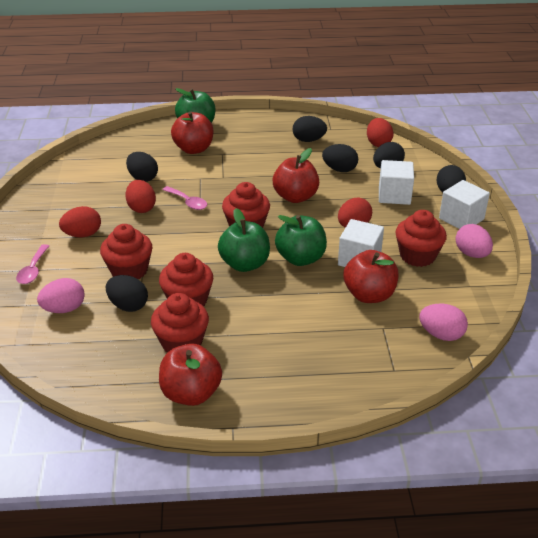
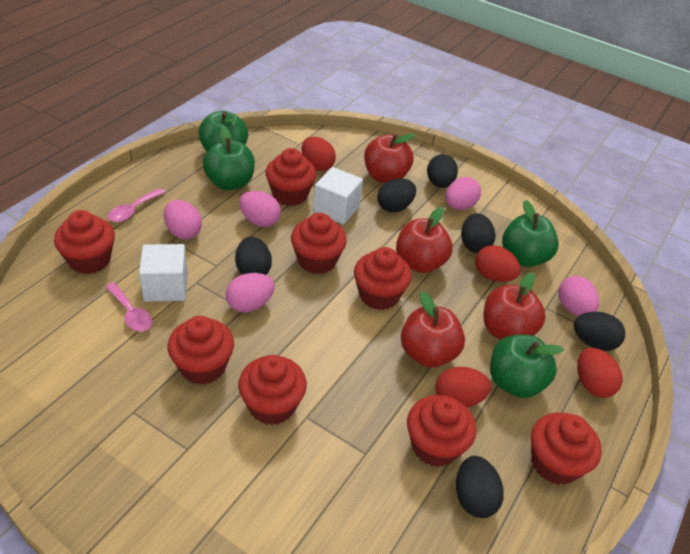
green apple: 3 -> 4
pink egg: 3 -> 5
red cupcake: 5 -> 8
white cube: 3 -> 2

